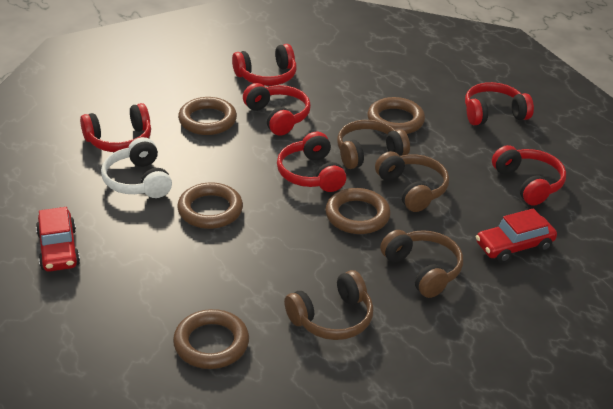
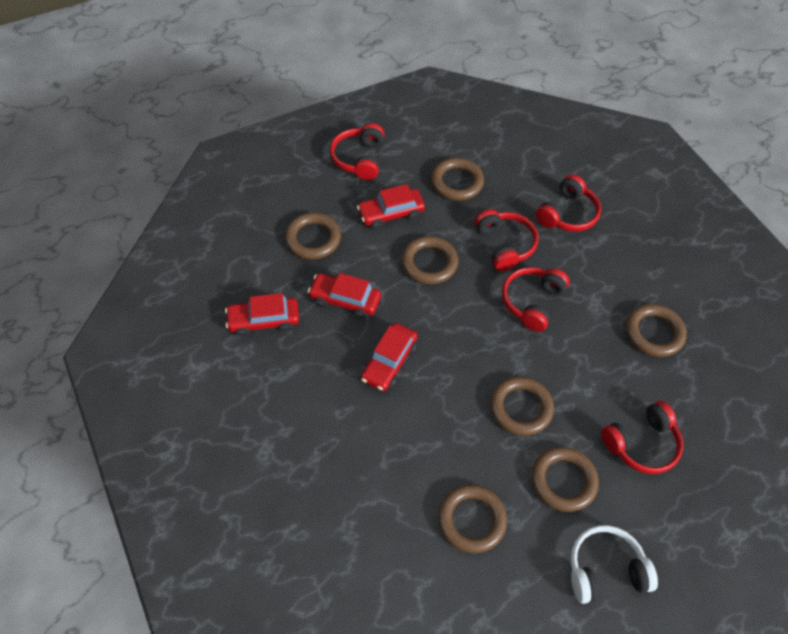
brown headphones: 4 -> 0
brown ring: 5 -> 7
red car: 2 -> 4
red headphones: 6 -> 5

